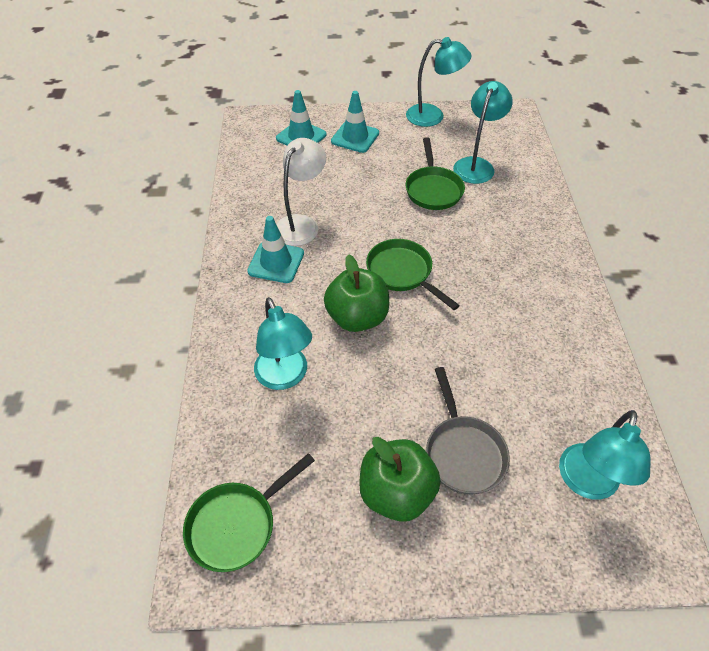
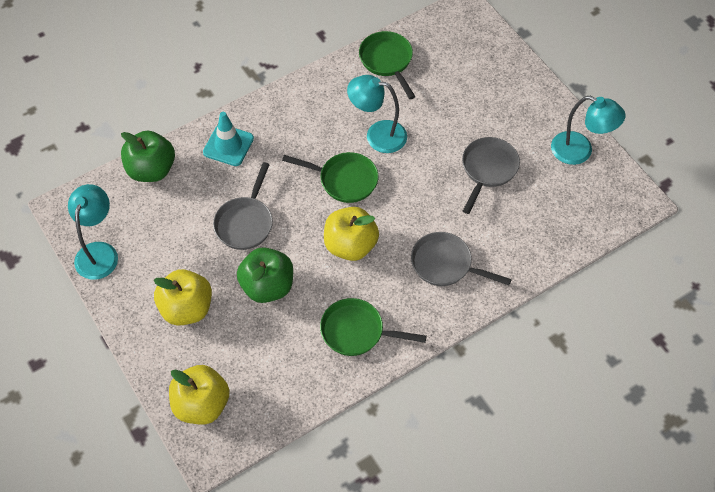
grey pan: 1 -> 3
turquoise lamp: 4 -> 3
turquoise traffic cone: 3 -> 1
white lamp: 1 -> 0
yellow apple: 0 -> 3

